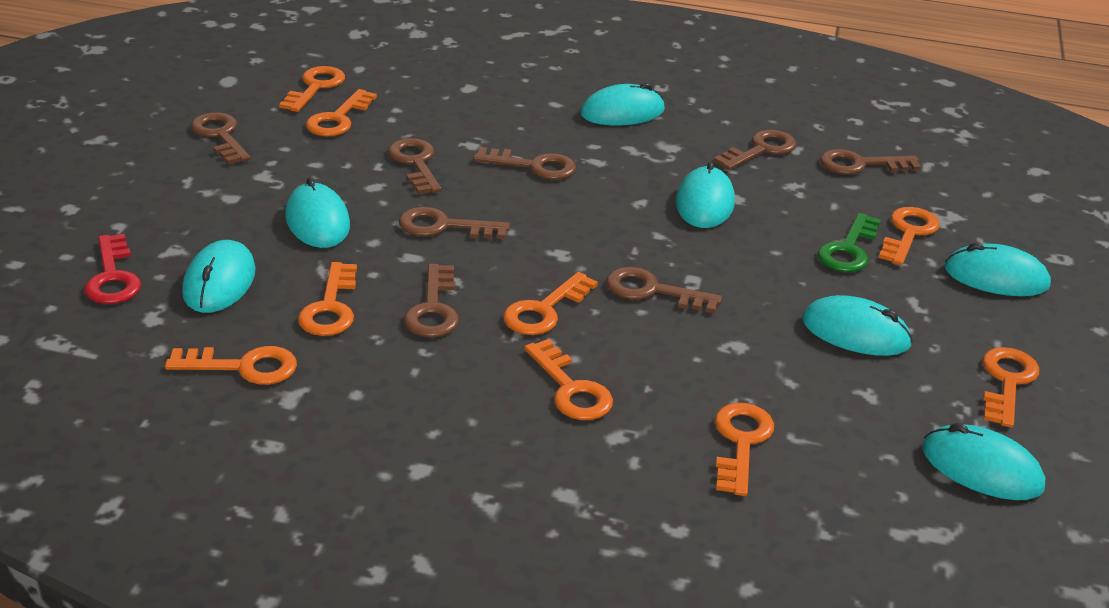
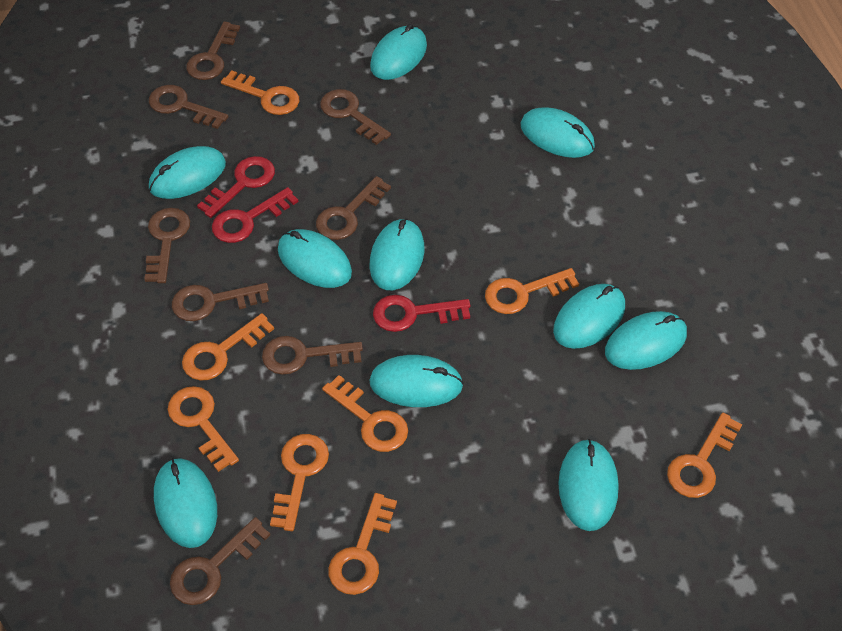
green key: 1 -> 0
orange key: 9 -> 8
red key: 1 -> 3
turquoise mouse: 7 -> 10

